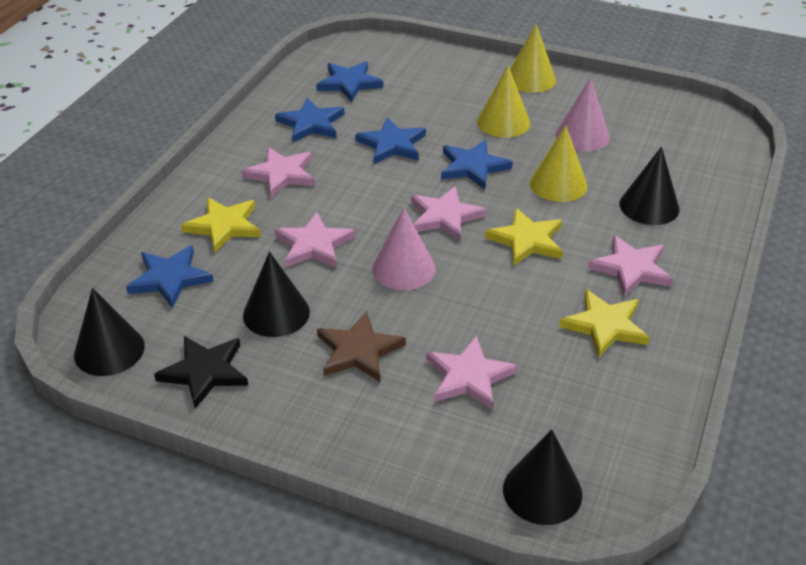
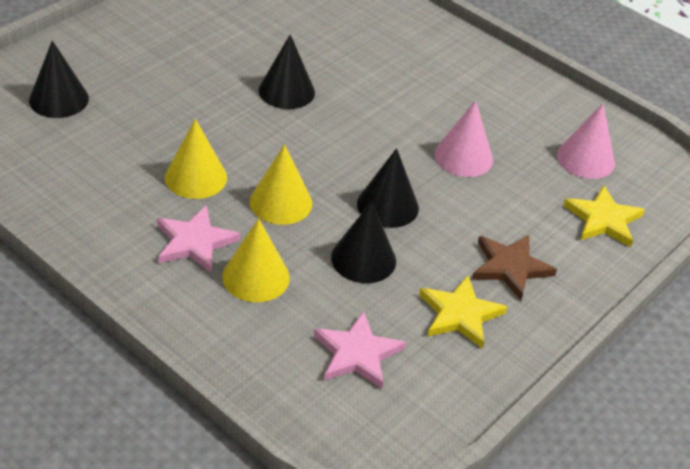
black star: 1 -> 0
blue star: 5 -> 0
pink star: 5 -> 2
yellow star: 3 -> 2

